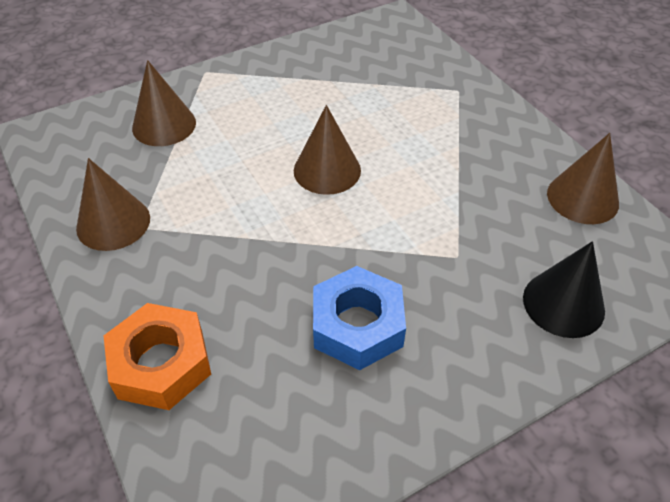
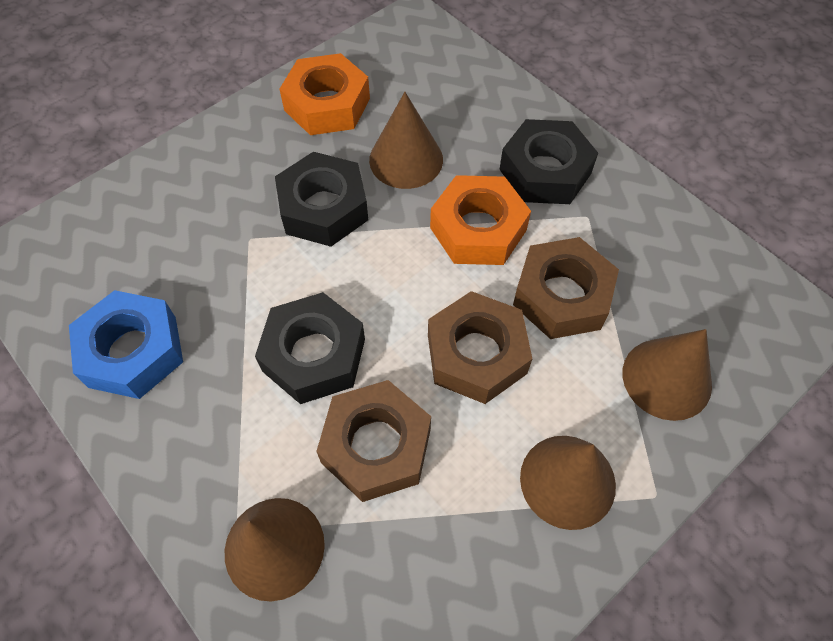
black cone: 1 -> 0
black nut: 0 -> 3
brown nut: 0 -> 3
orange nut: 1 -> 2

